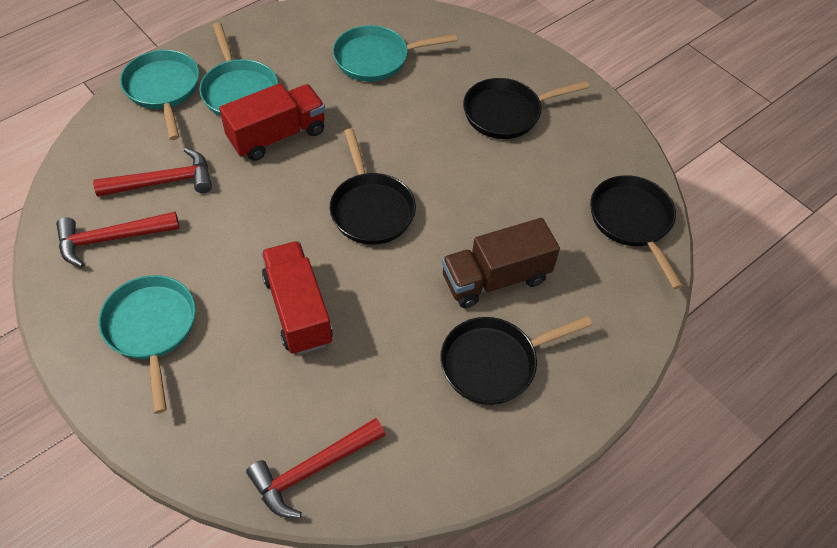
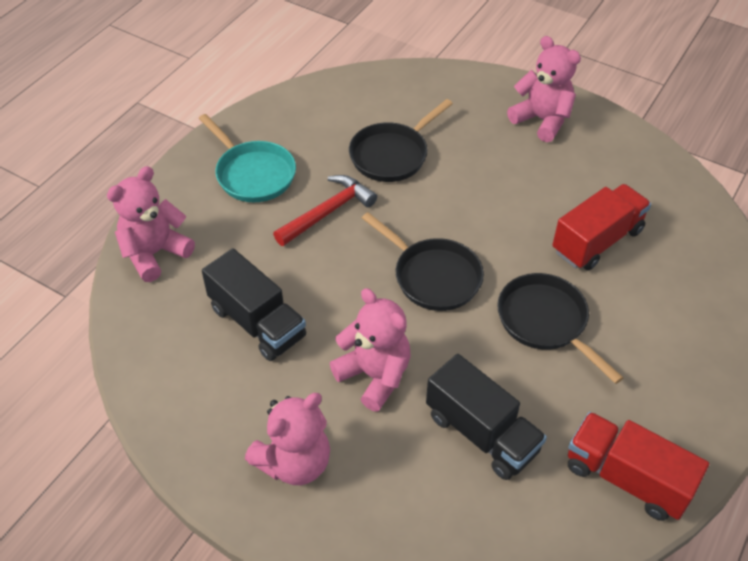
black pan: 4 -> 3
black truck: 0 -> 2
brown truck: 1 -> 0
pink teddy bear: 0 -> 4
red hammer: 3 -> 1
turquoise pan: 4 -> 1

